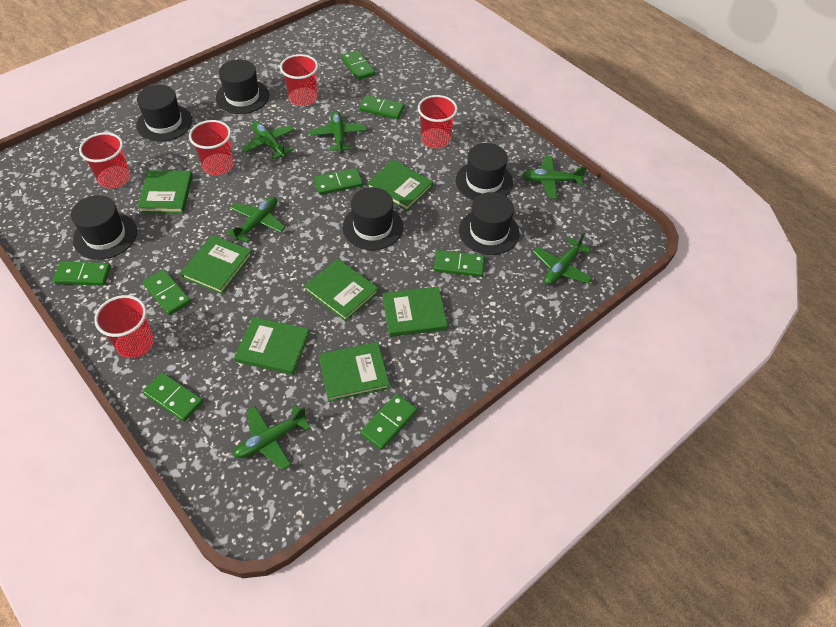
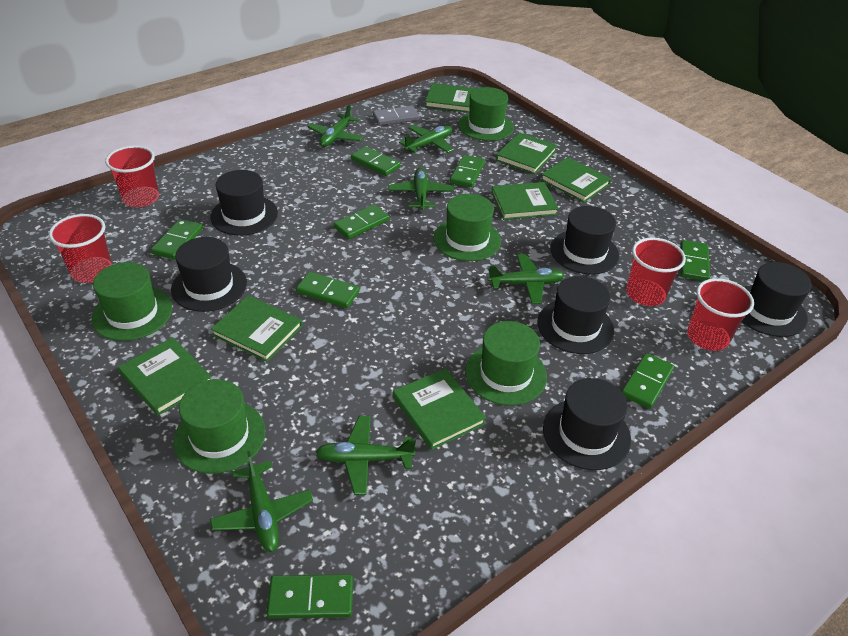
green hat: 0 -> 5
grey domino: 0 -> 1
red cup: 5 -> 4

